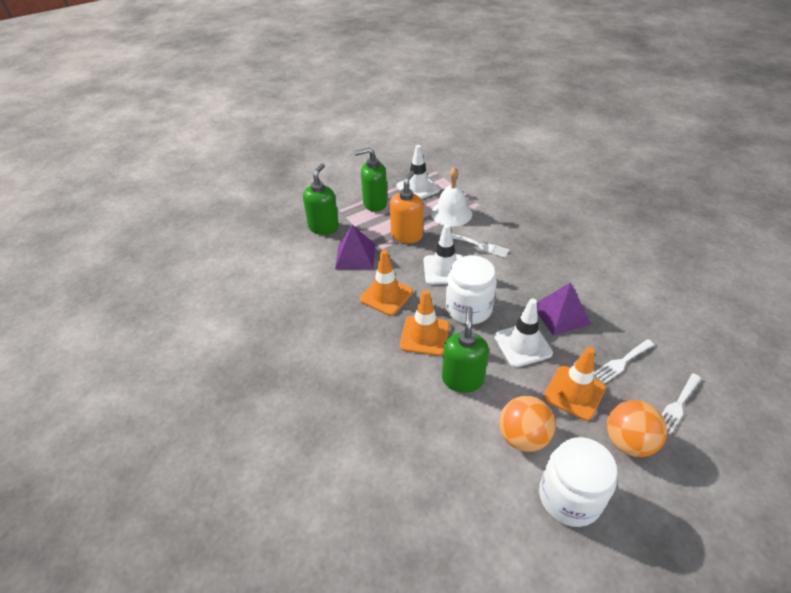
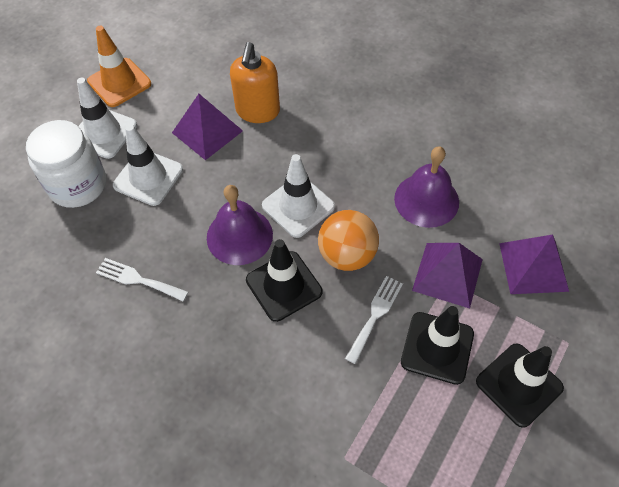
black traffic cone: 0 -> 3
green soap dispenser: 3 -> 0
orange ball: 2 -> 1
orange traffic cone: 3 -> 1
purple bell: 0 -> 2
purple pyramid: 2 -> 3
white bell: 1 -> 0
white fork: 3 -> 2
white jar: 2 -> 1

